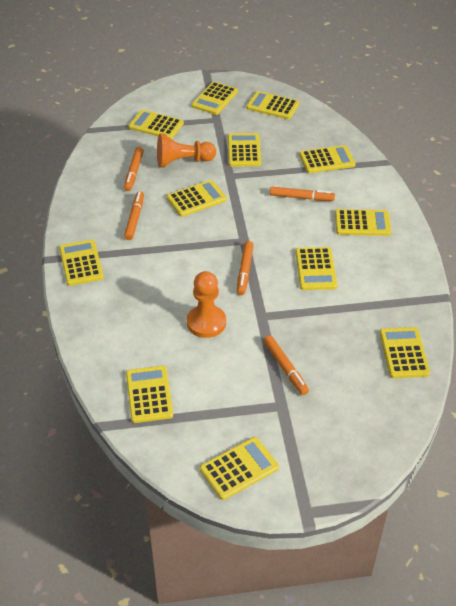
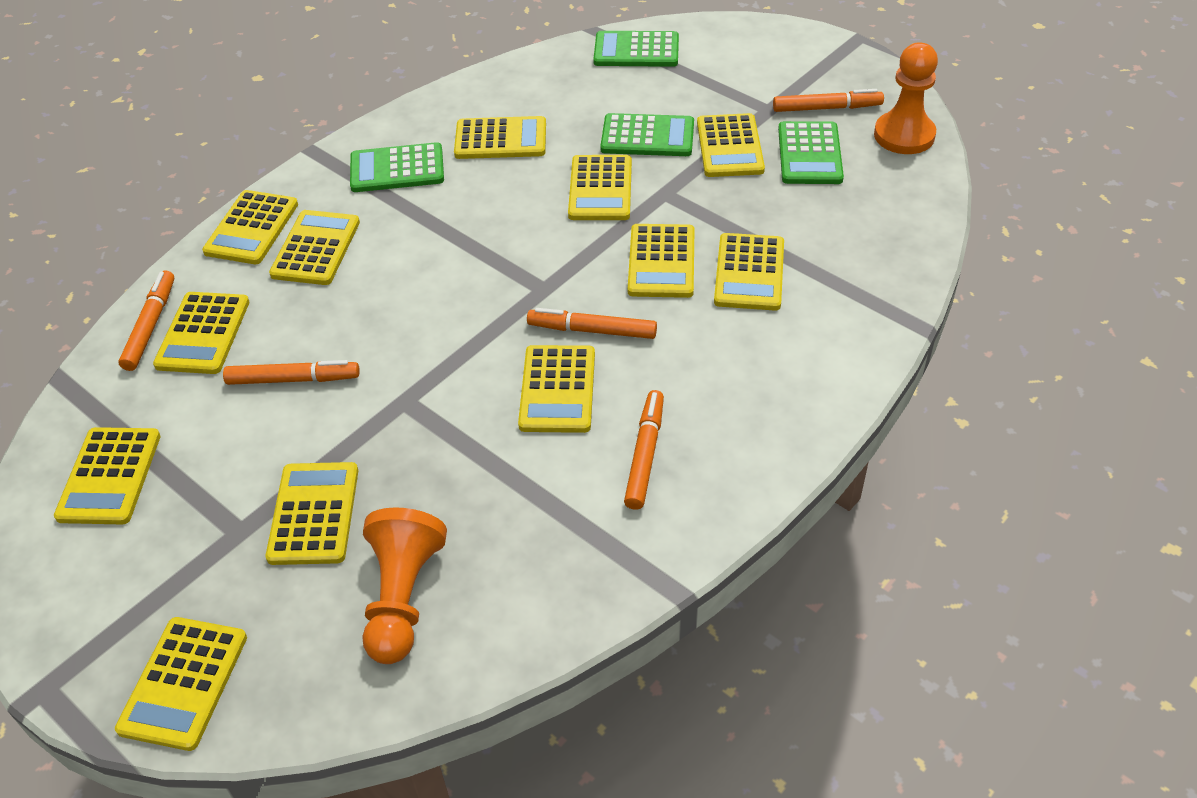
green calculator: 0 -> 4

